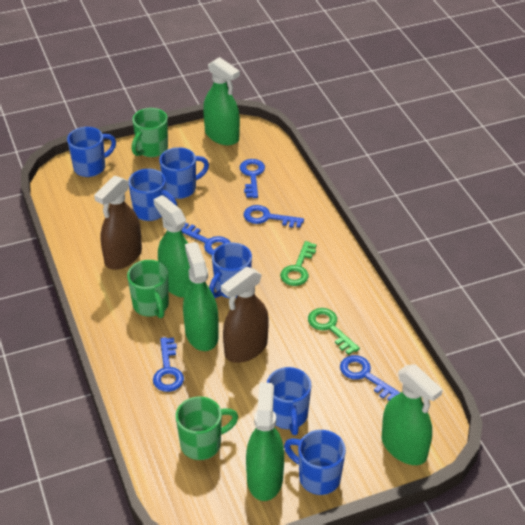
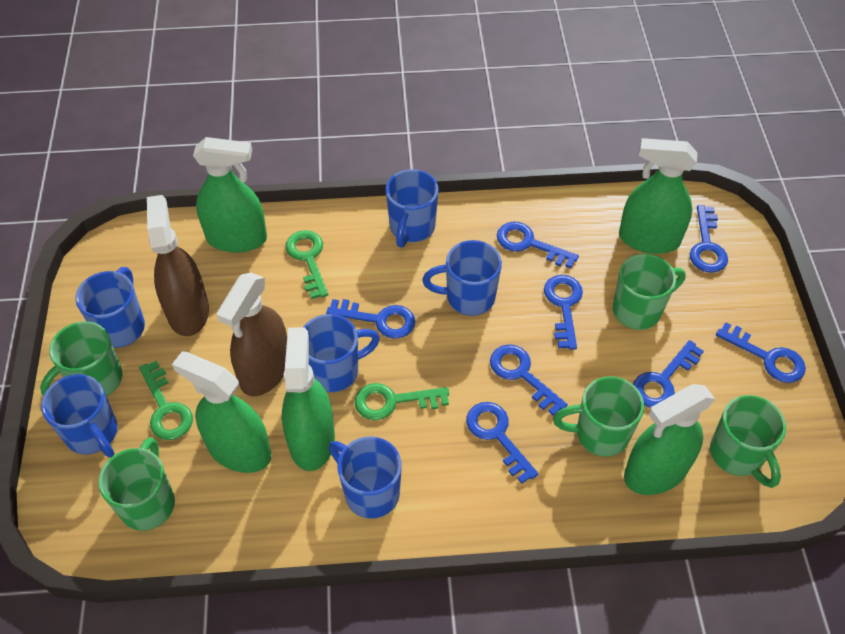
blue key: 5 -> 8
green key: 2 -> 3
green mug: 3 -> 5

